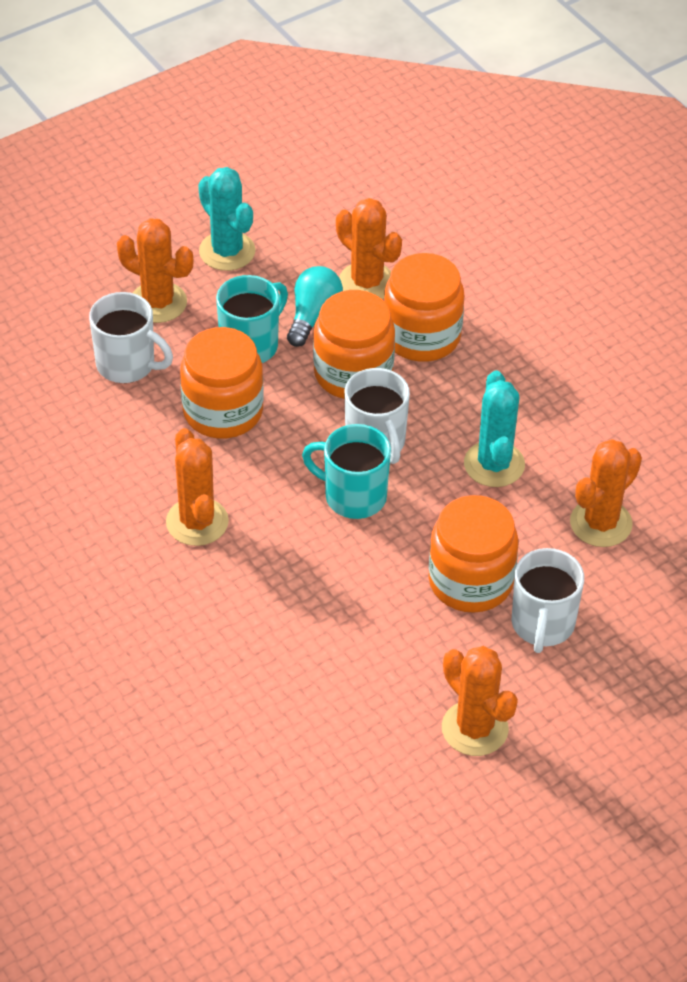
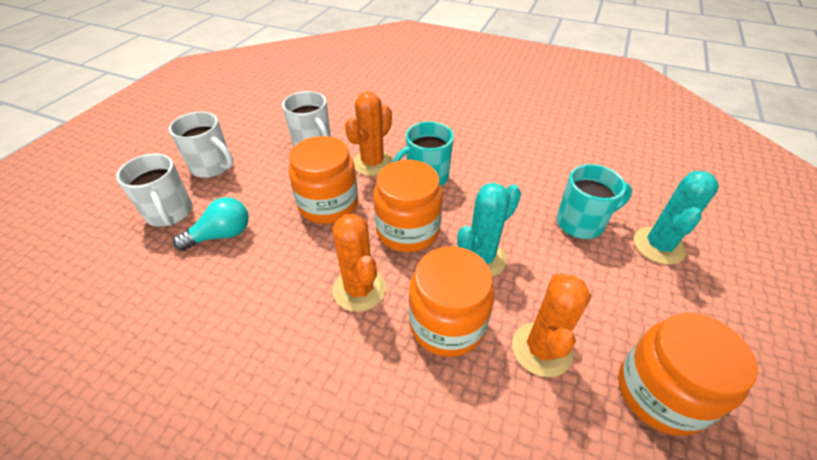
orange cactus: 5 -> 3

